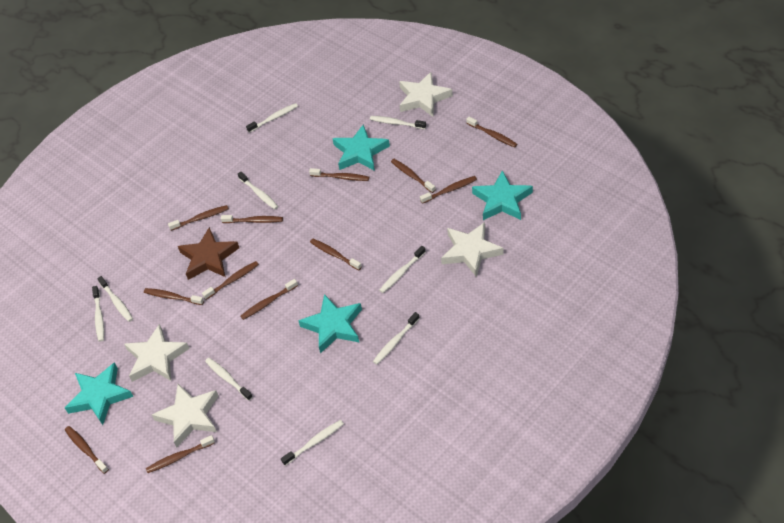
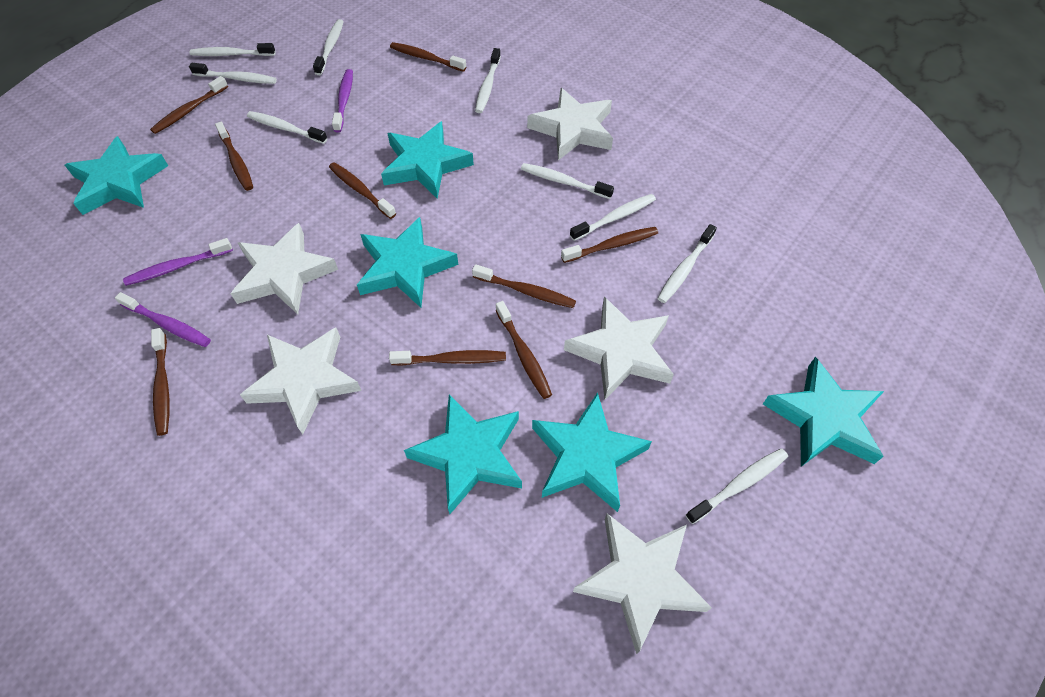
brown star: 1 -> 0
brown toothbrush: 12 -> 9
purple toothbrush: 0 -> 3
turquoise star: 4 -> 6
white star: 4 -> 5

